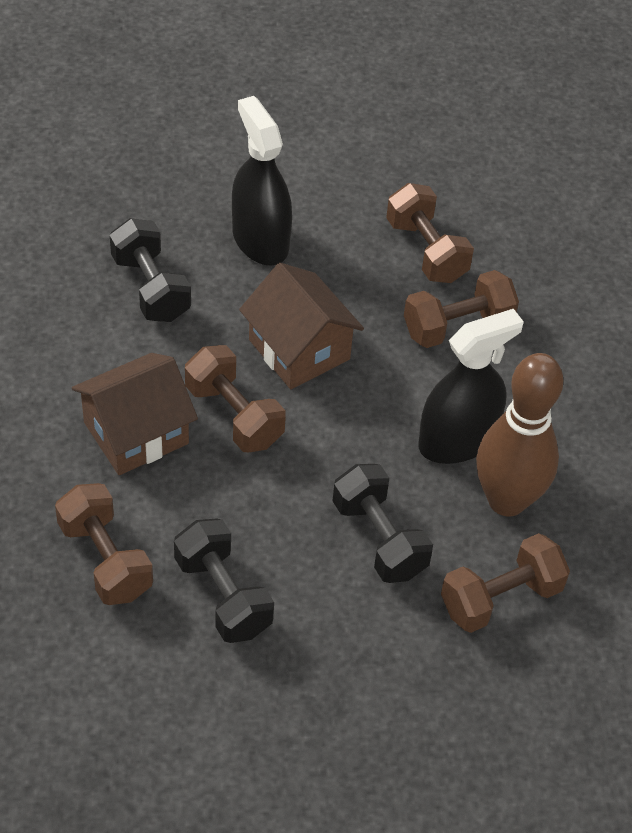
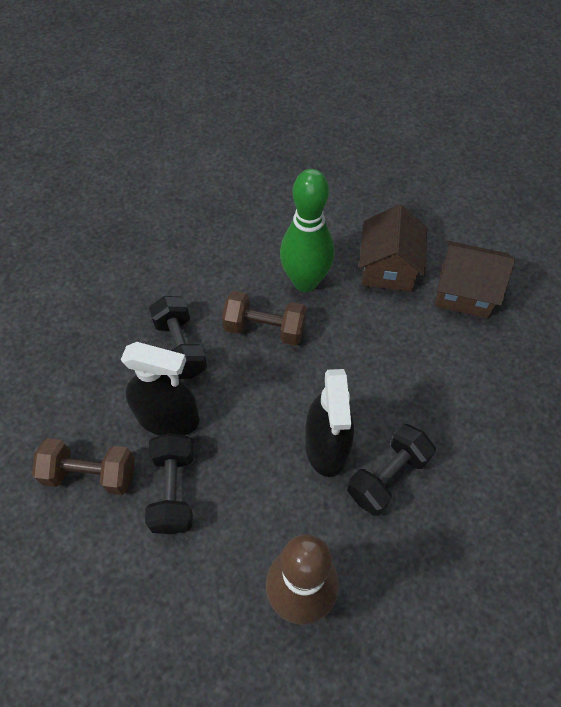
brown dumbbell: 5 -> 2
green bowling pin: 0 -> 1

